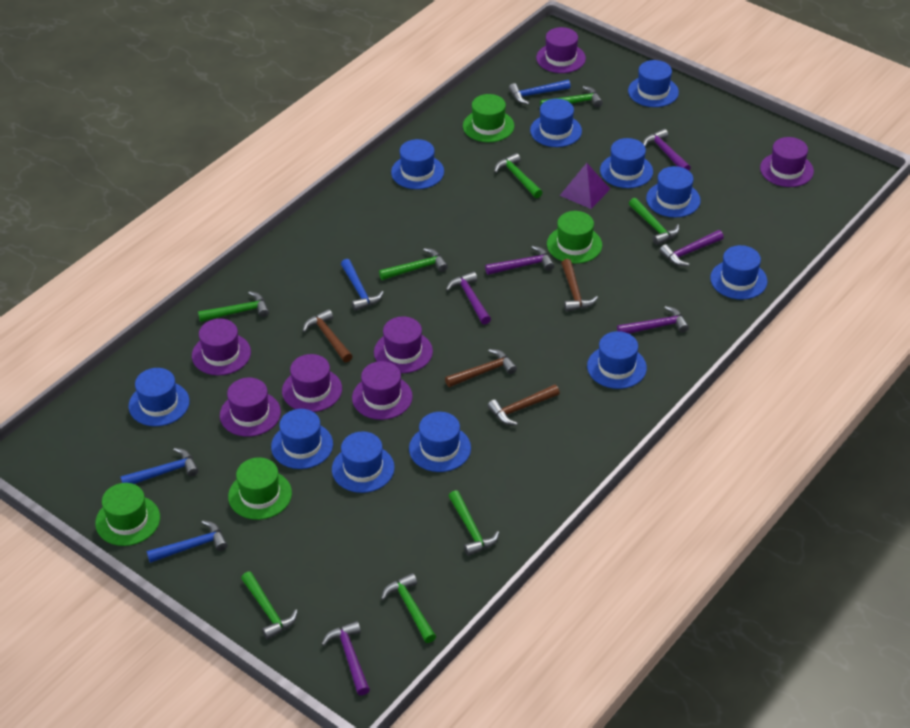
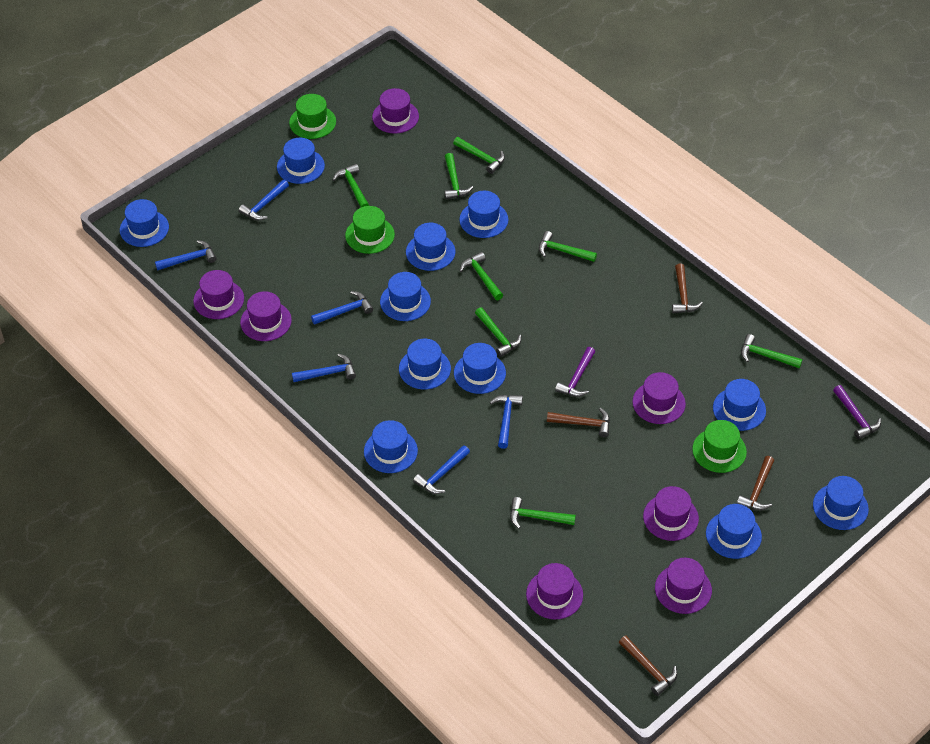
blue hammer: 4 -> 6
green hat: 4 -> 3
purple hammer: 6 -> 2
purple pyramid: 1 -> 0

